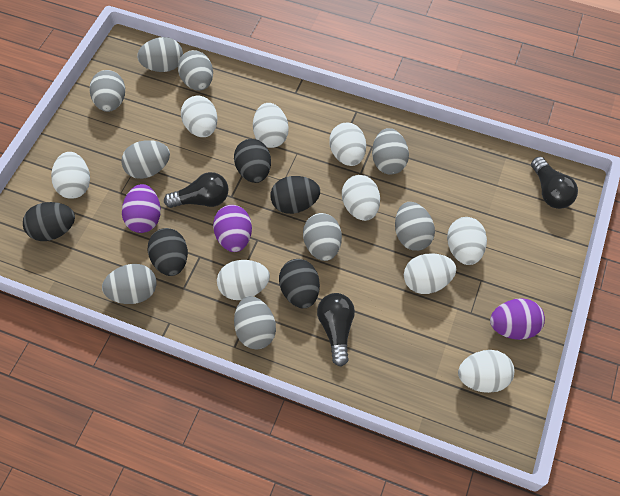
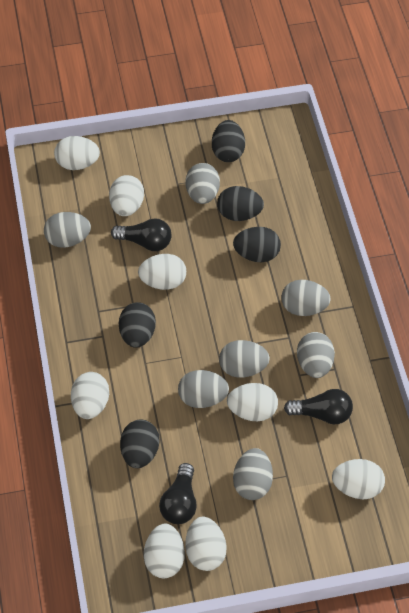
grey egg: 9 -> 7
purple egg: 3 -> 0
white egg: 9 -> 8

